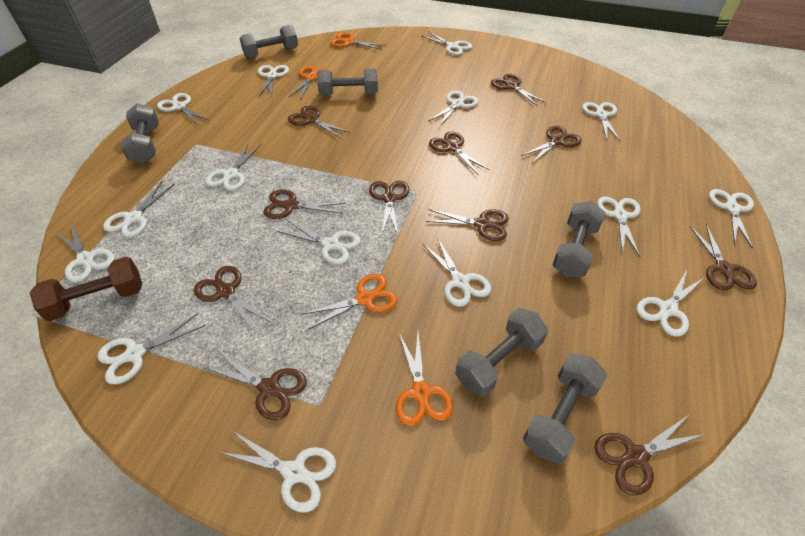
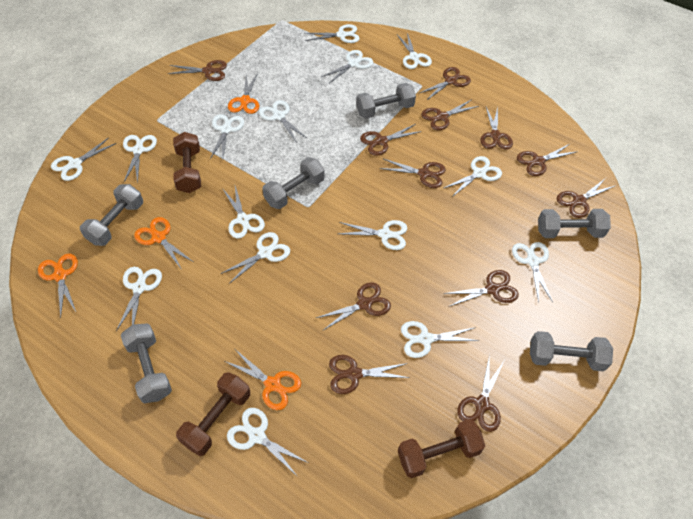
brown dumbbell: 1 -> 3
brown scissors: 11 -> 12

